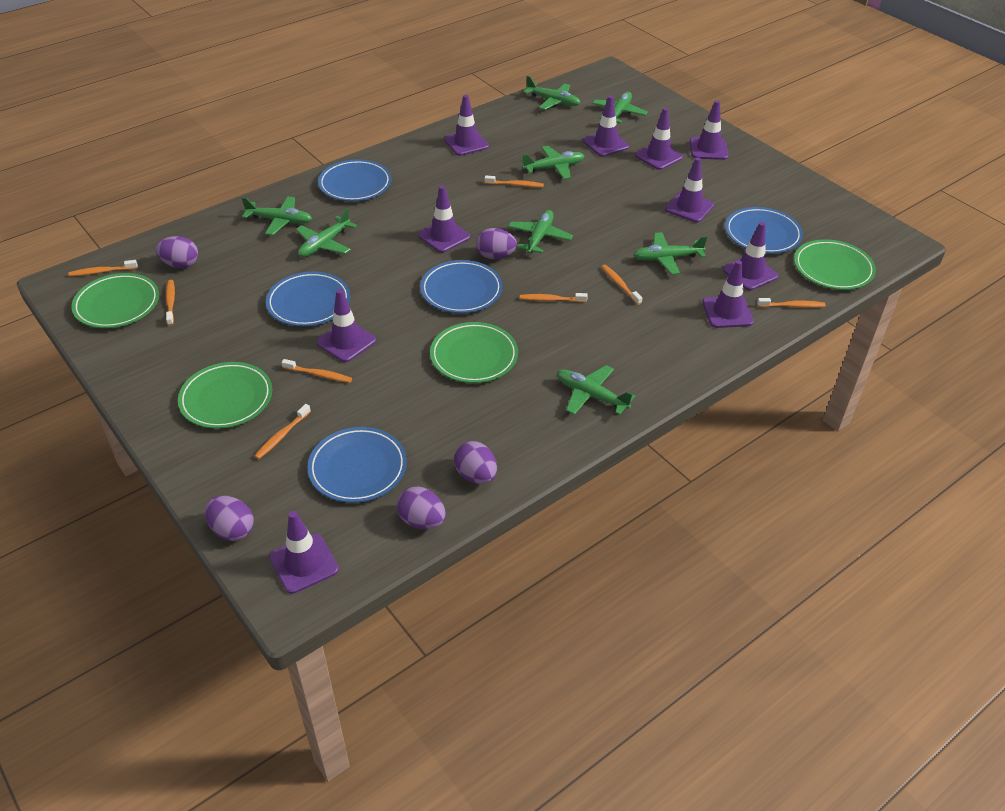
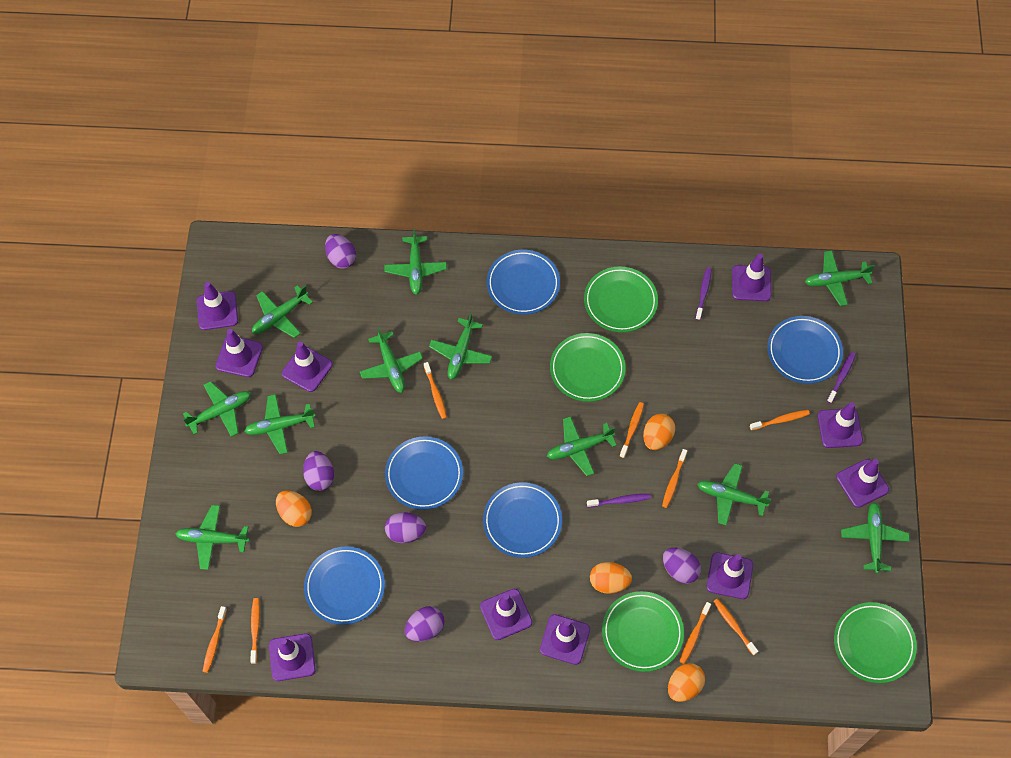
green plane: 8 -> 11
orange egg: 0 -> 4
purple toothbrush: 0 -> 3

